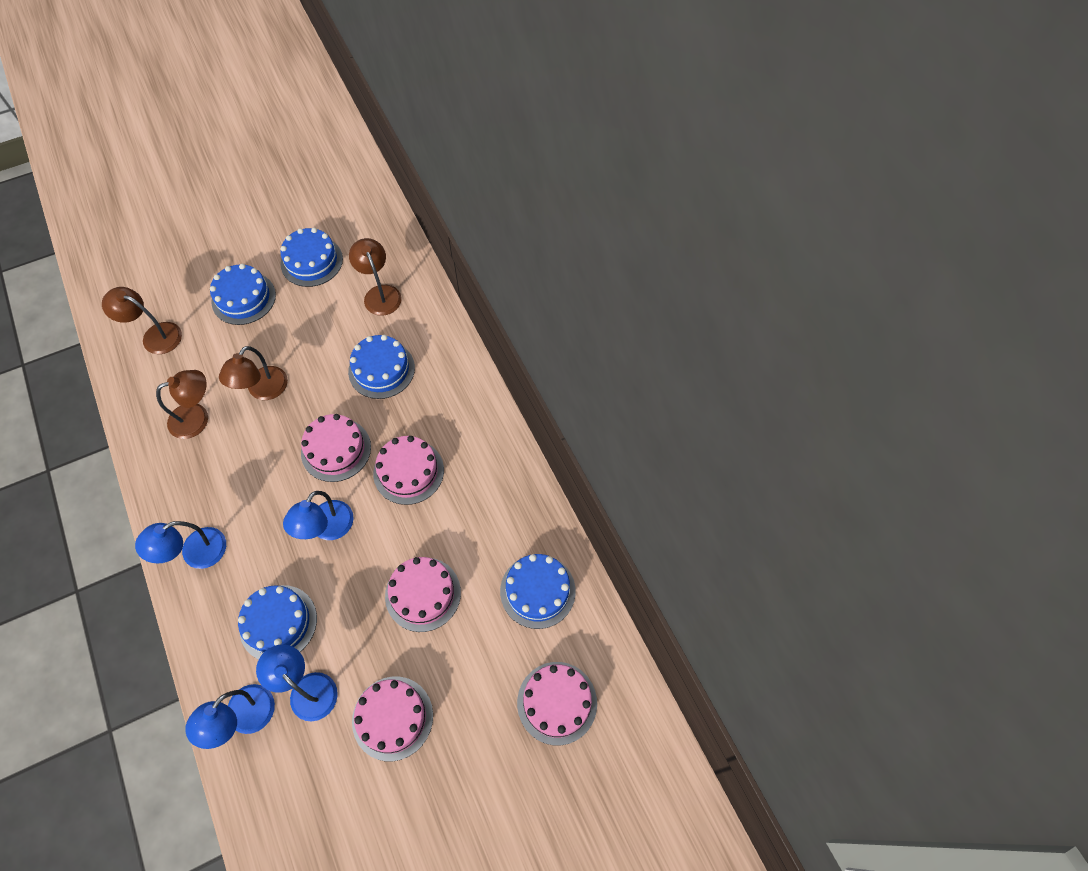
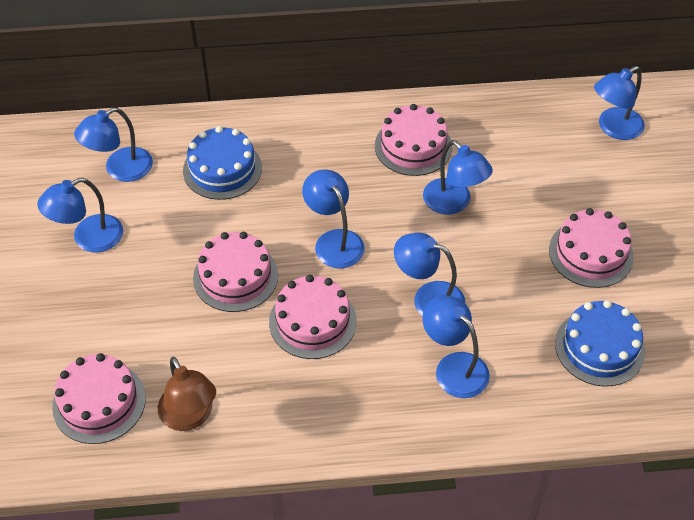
blue cake: 5 -> 2
blue lamp: 4 -> 7
brown lamp: 4 -> 1

